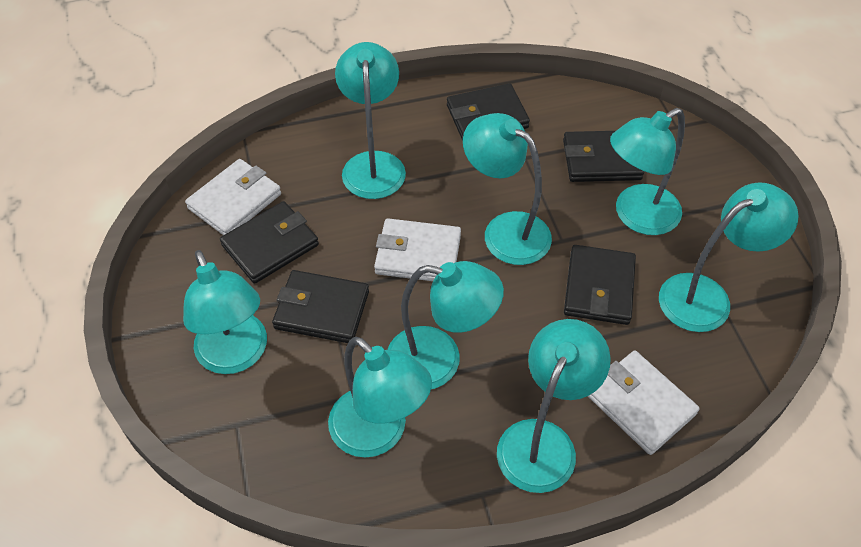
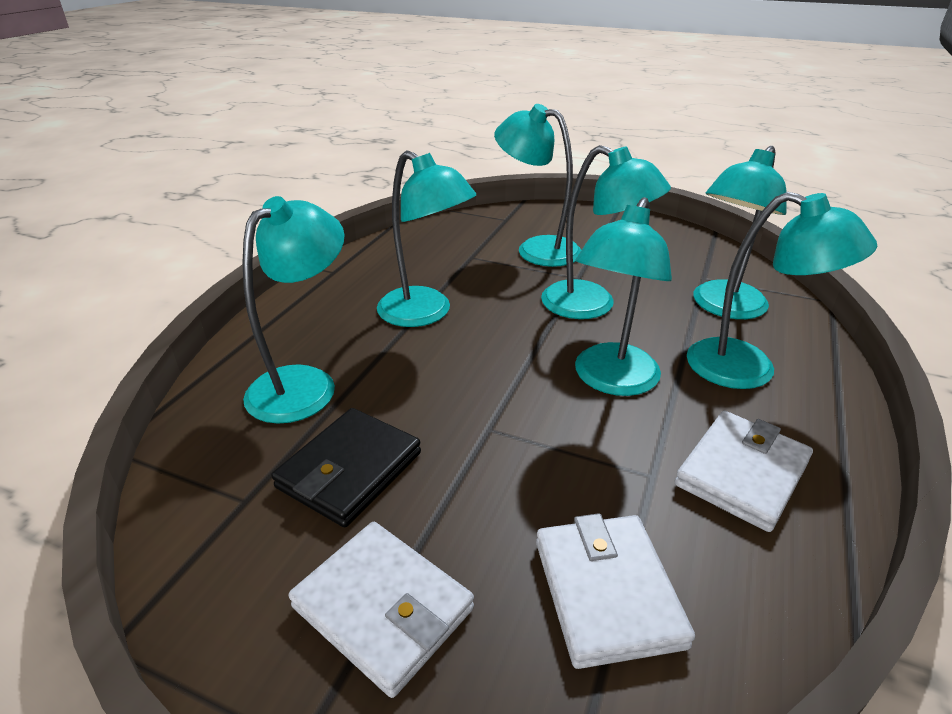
black wallet: 5 -> 1
turquoise lamp: 8 -> 7

